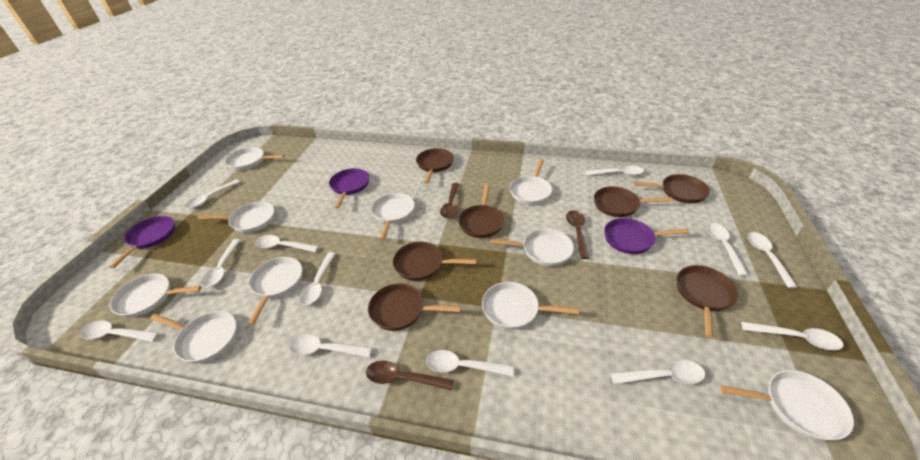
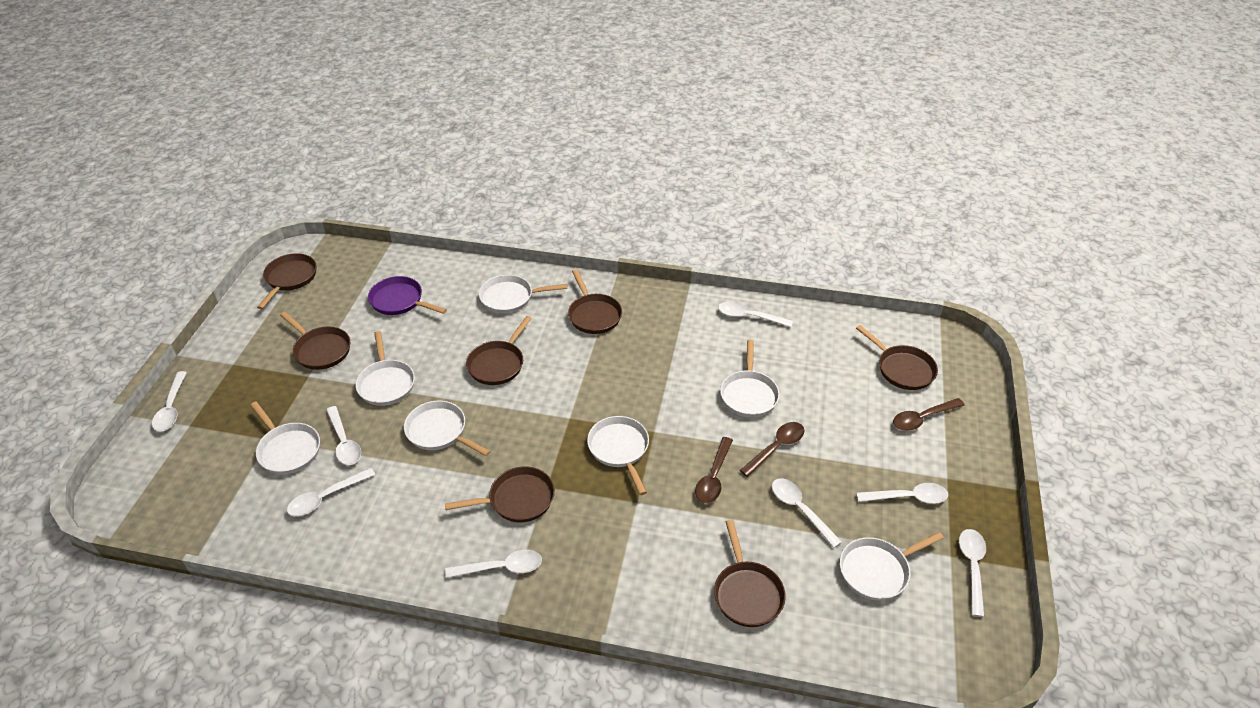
purple pan: 3 -> 1
white pan: 10 -> 7
white spoon: 12 -> 8

